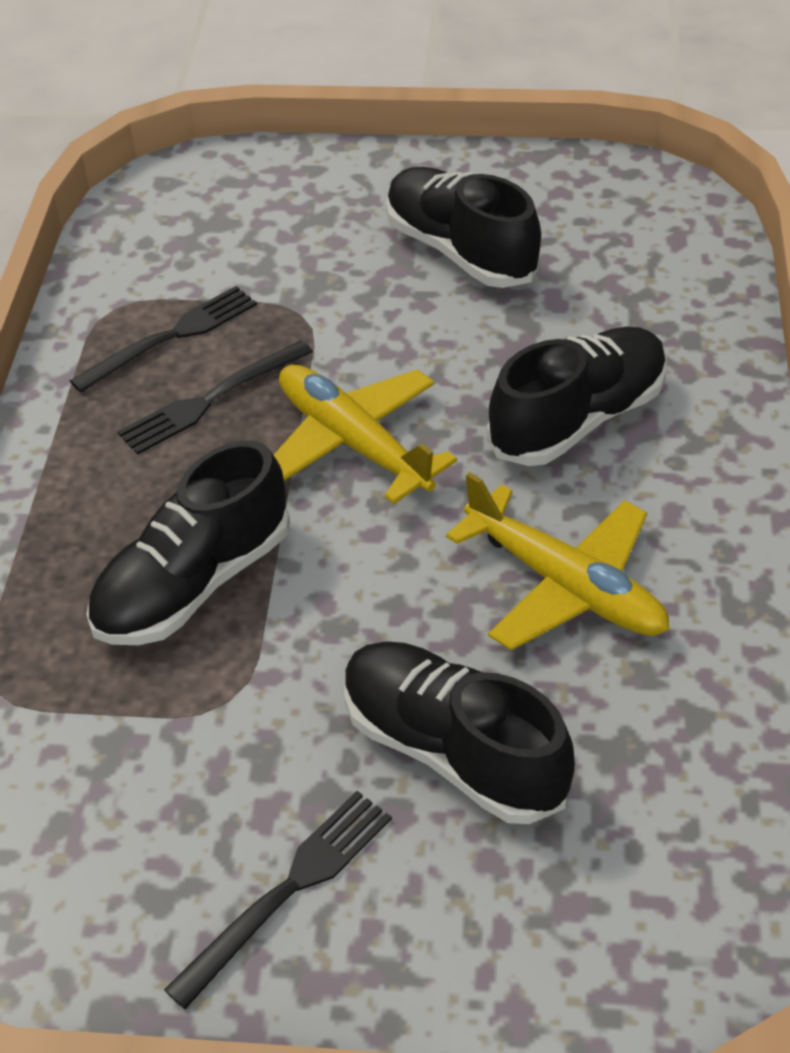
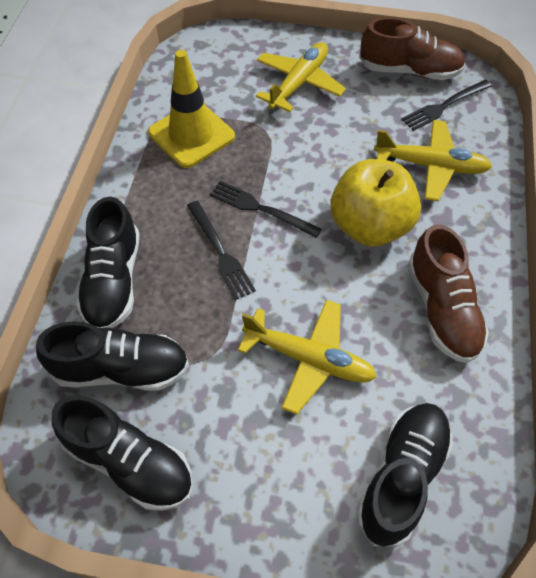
brown shoe: 0 -> 2
yellow apple: 0 -> 1
yellow plane: 2 -> 3
yellow traffic cone: 0 -> 1

